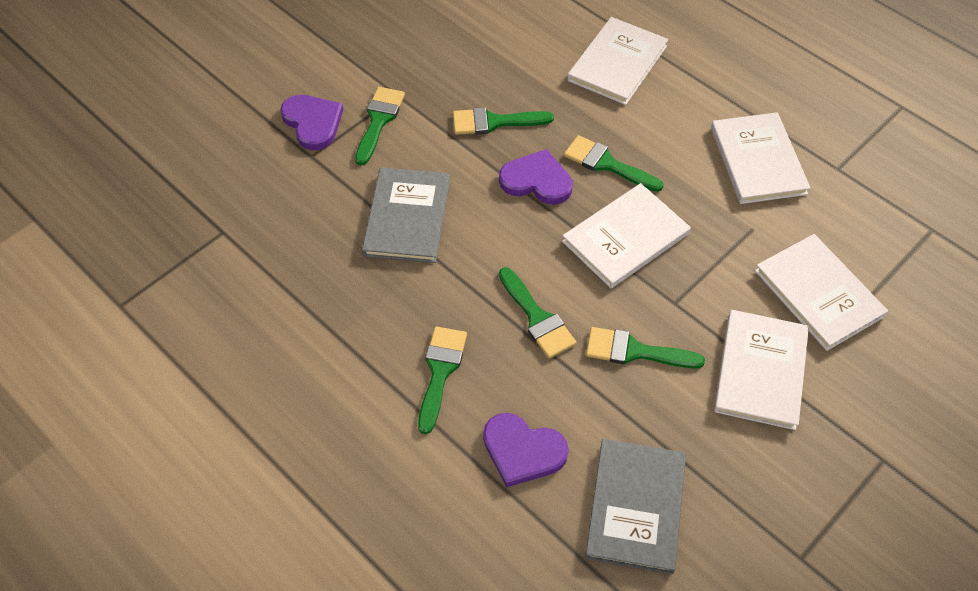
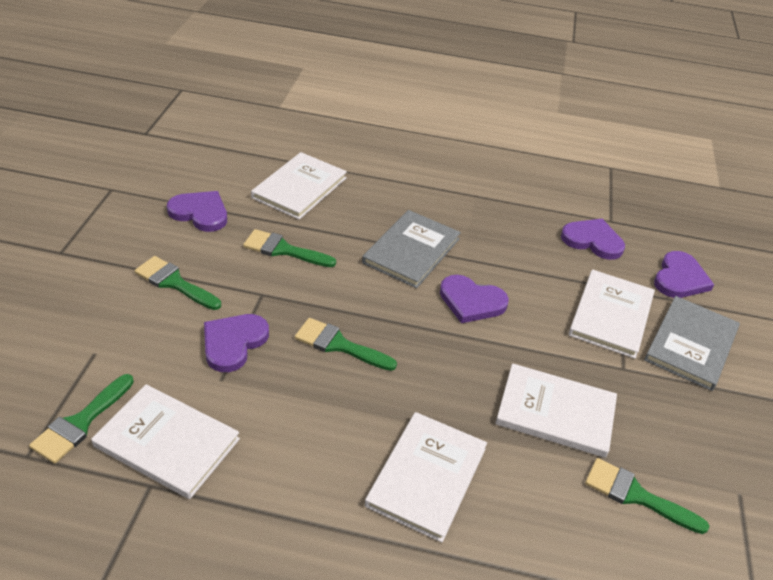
green brush: 6 -> 5
purple heart: 3 -> 5

